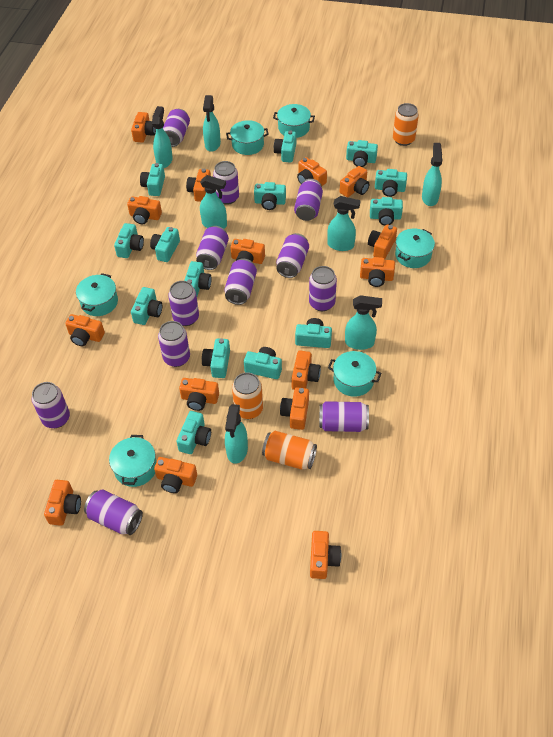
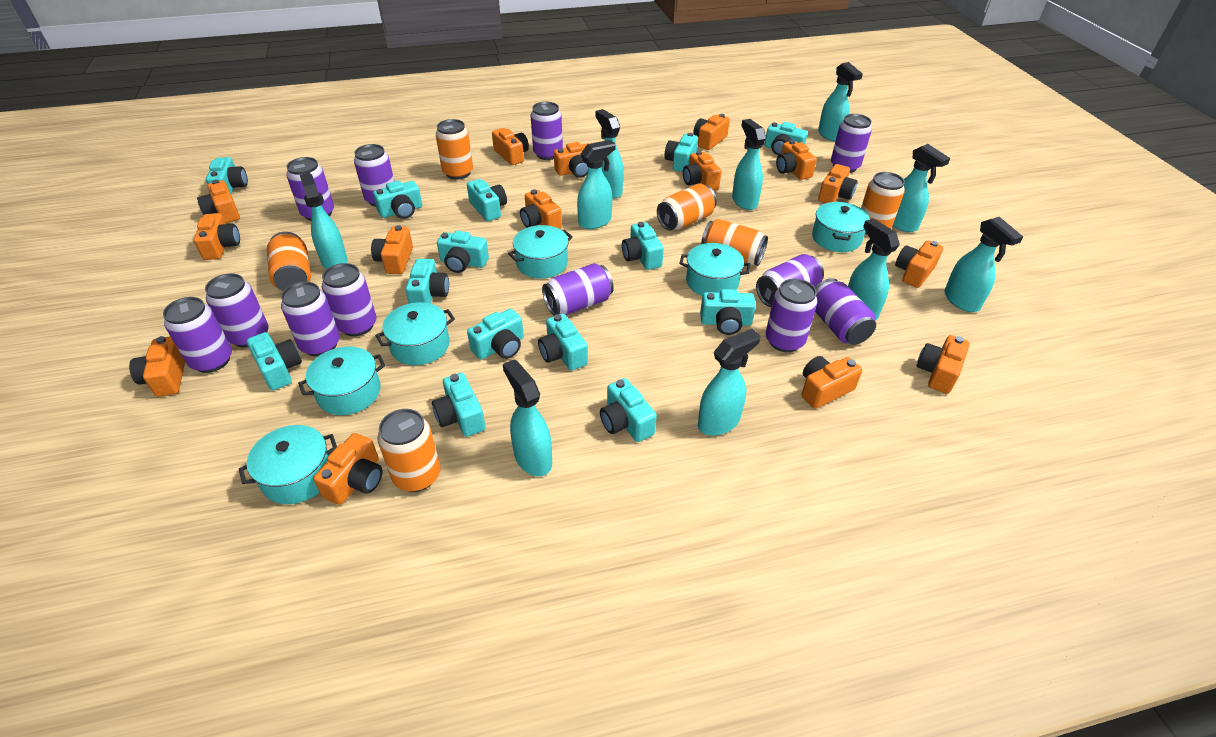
orange can: 3 -> 6
turquoise spray bottle: 7 -> 10

